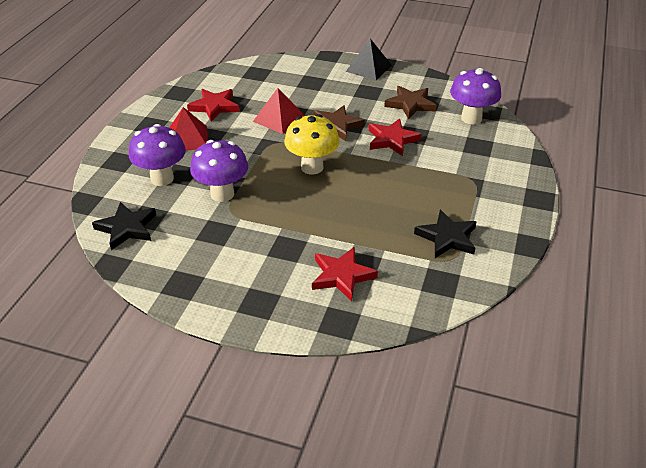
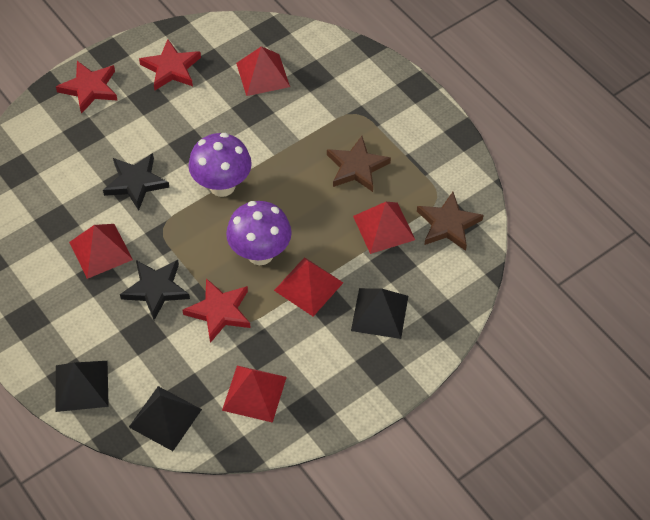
black pyramid: 1 -> 3
purple mushroom: 3 -> 2
red pyramid: 2 -> 5
yellow mushroom: 1 -> 0

